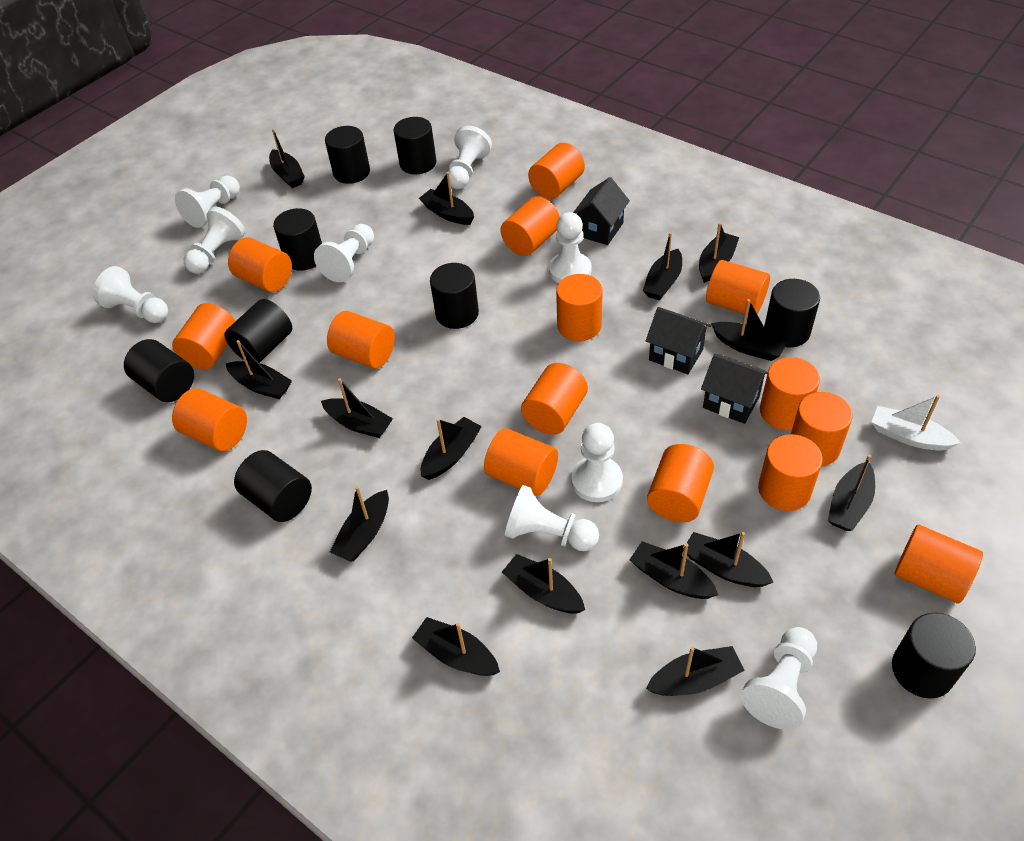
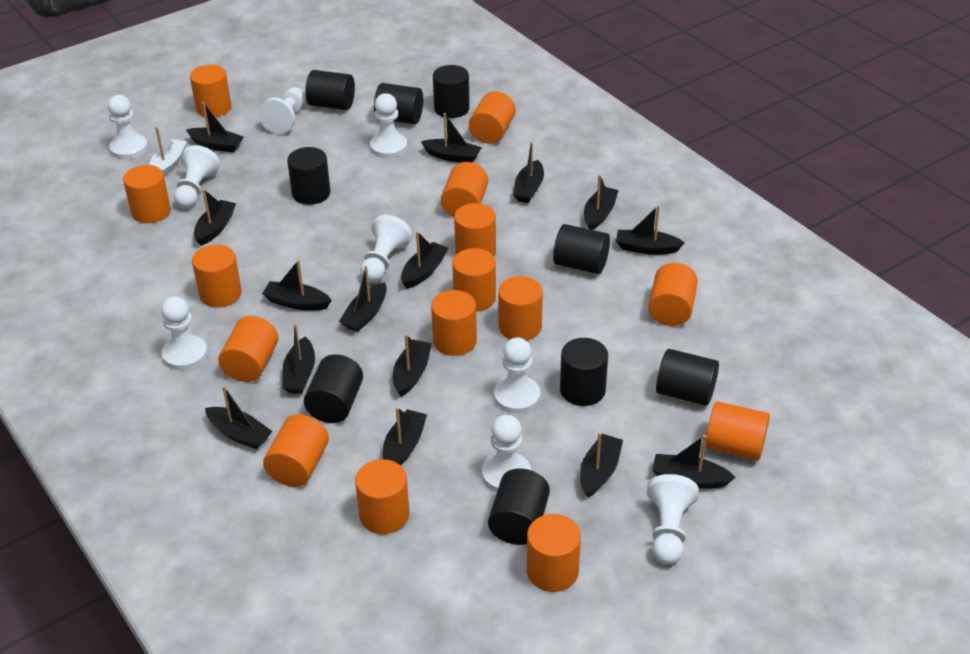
black house: 3 -> 0

